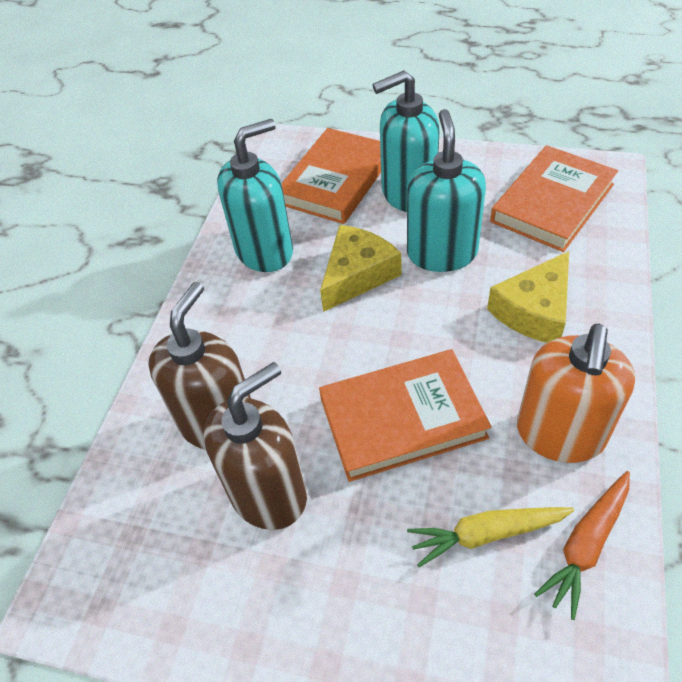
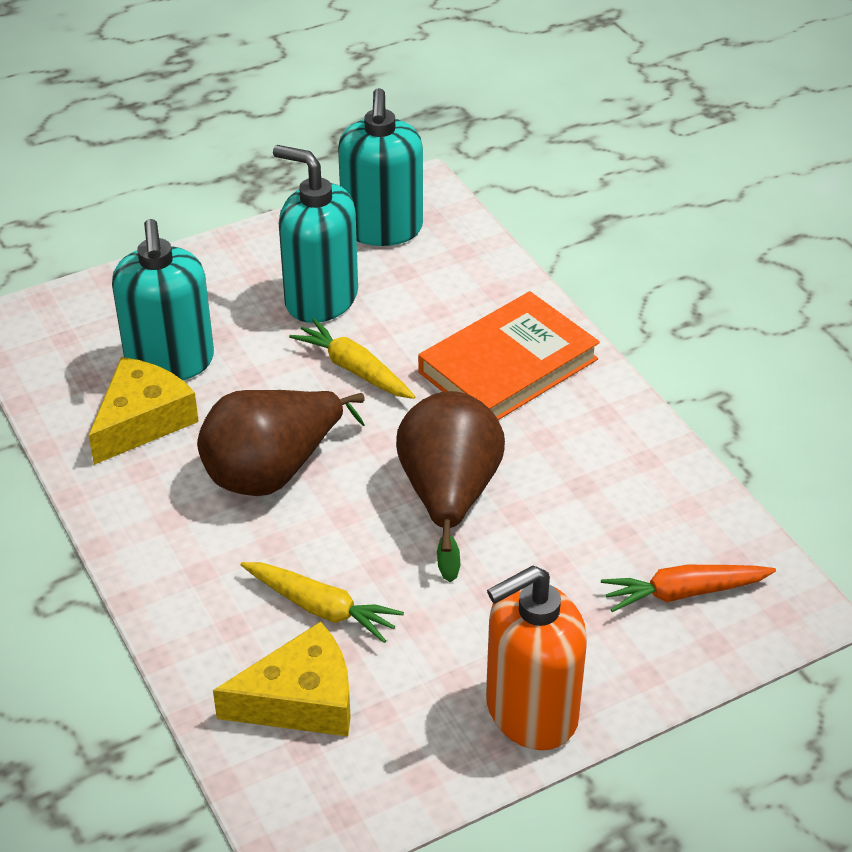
brown pear: 0 -> 2
brown soap dispenser: 2 -> 0
orange book: 3 -> 1
yellow carrot: 1 -> 2

